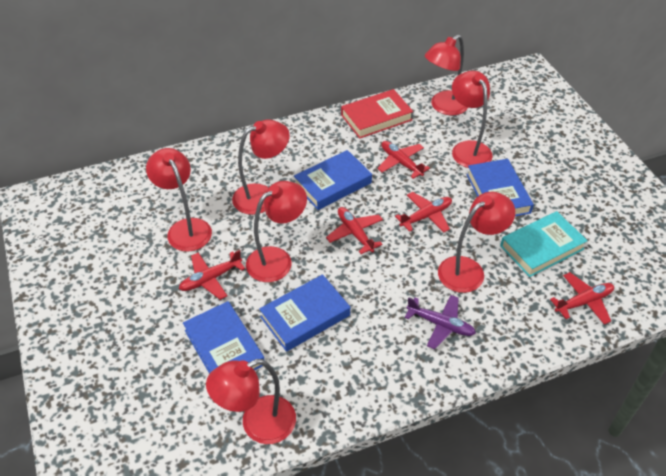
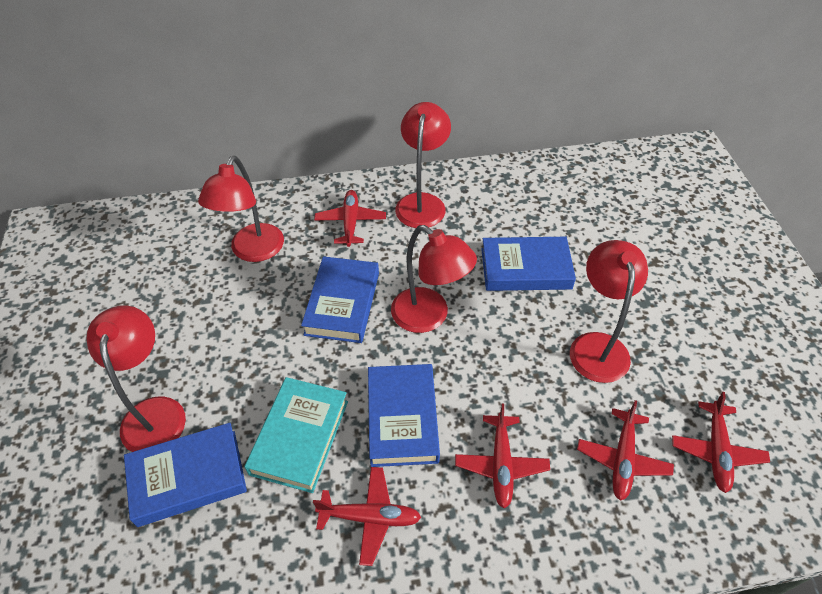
purple plane: 1 -> 0
red book: 1 -> 0
red lamp: 7 -> 5

